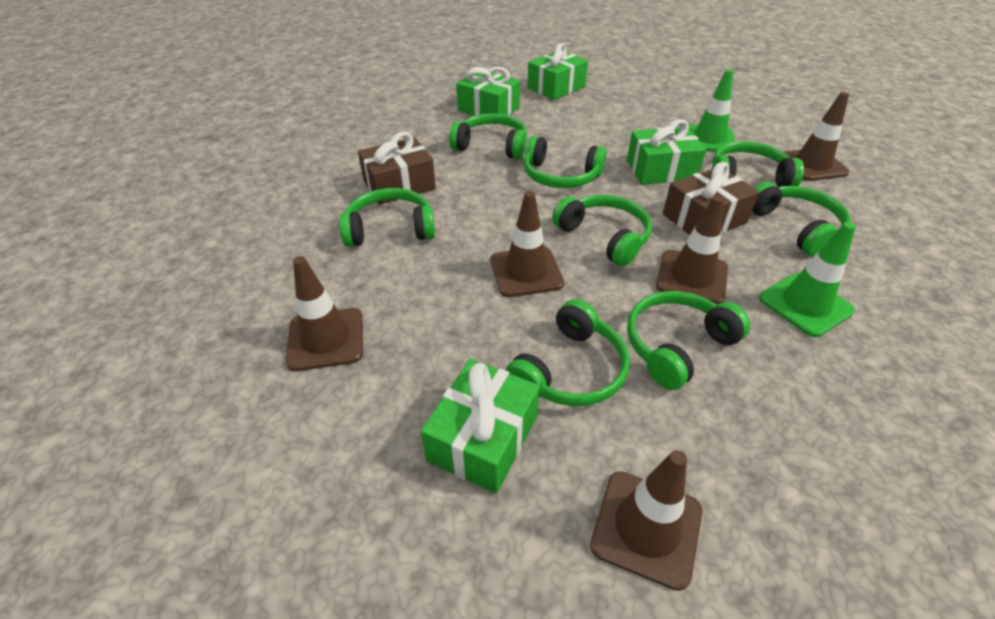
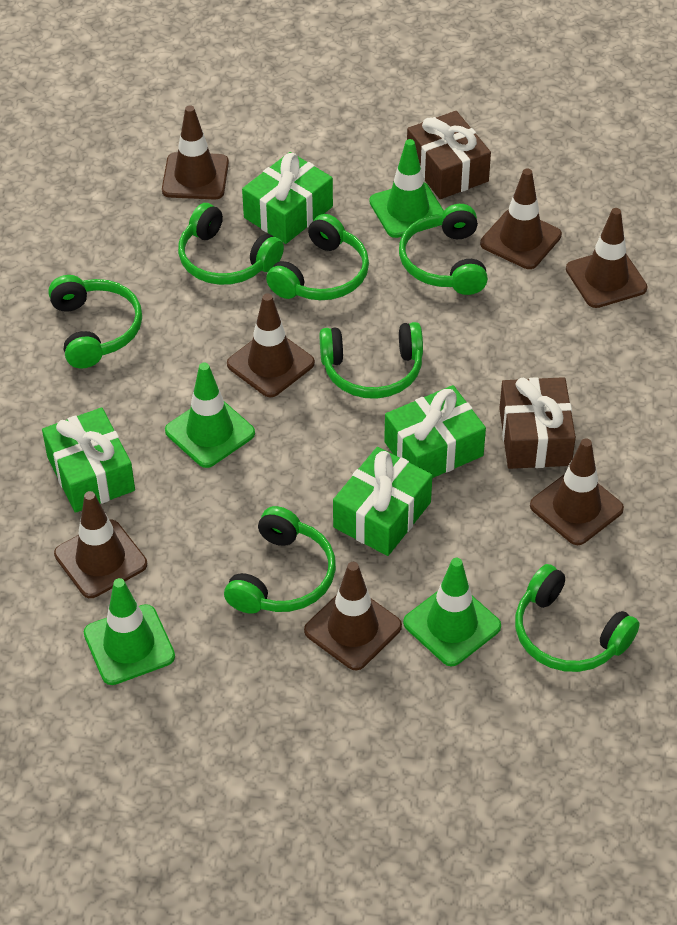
brown traffic cone: 5 -> 7
green headphones: 8 -> 7
green traffic cone: 2 -> 4

